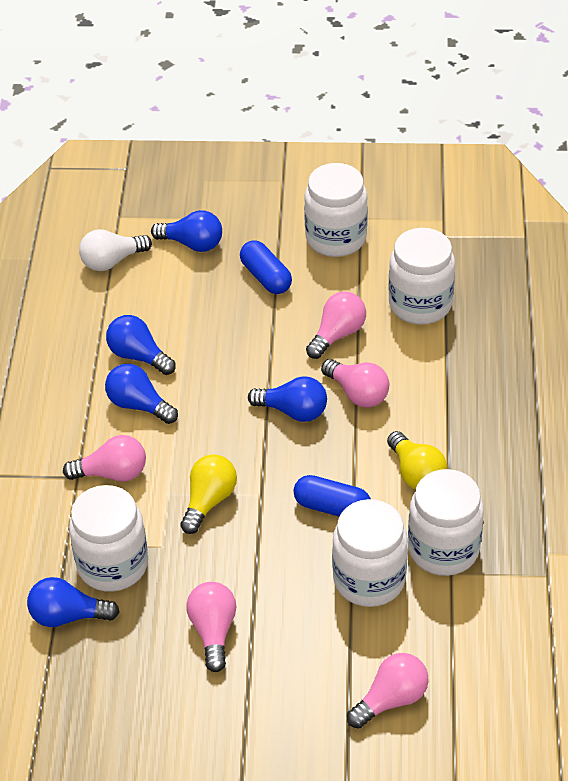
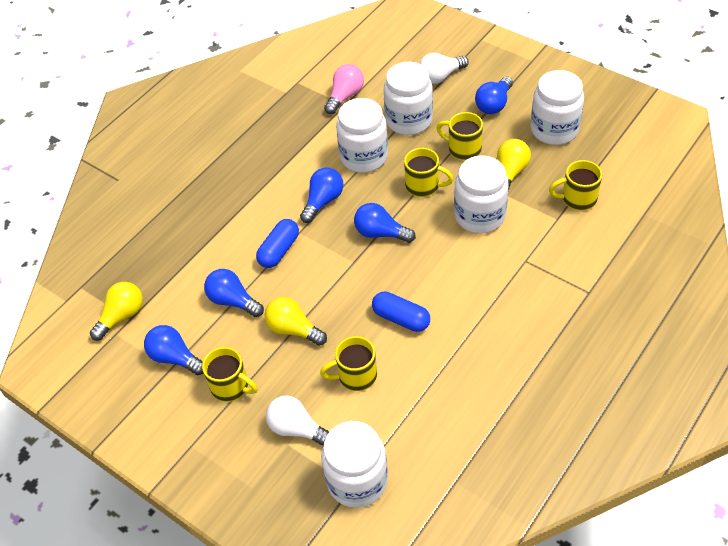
pink light bulb: 5 -> 1
white light bulb: 1 -> 2
yellow light bulb: 2 -> 3
yellow mug: 0 -> 5

